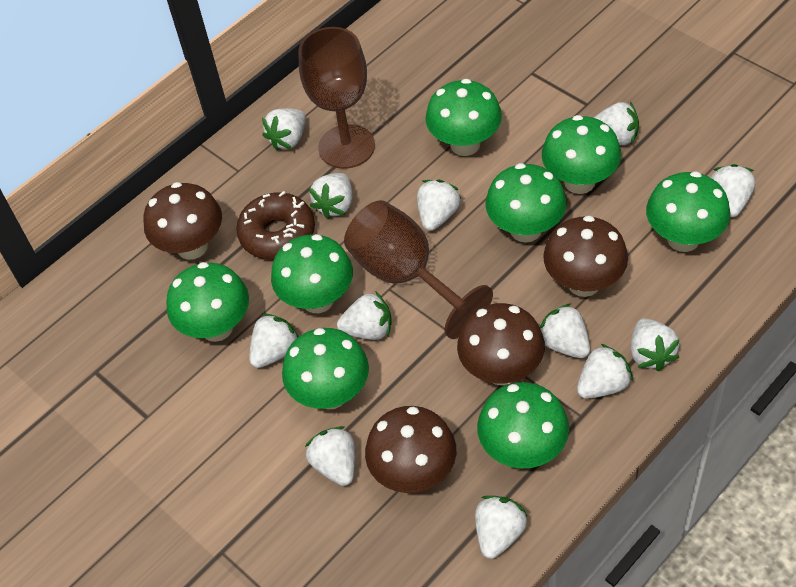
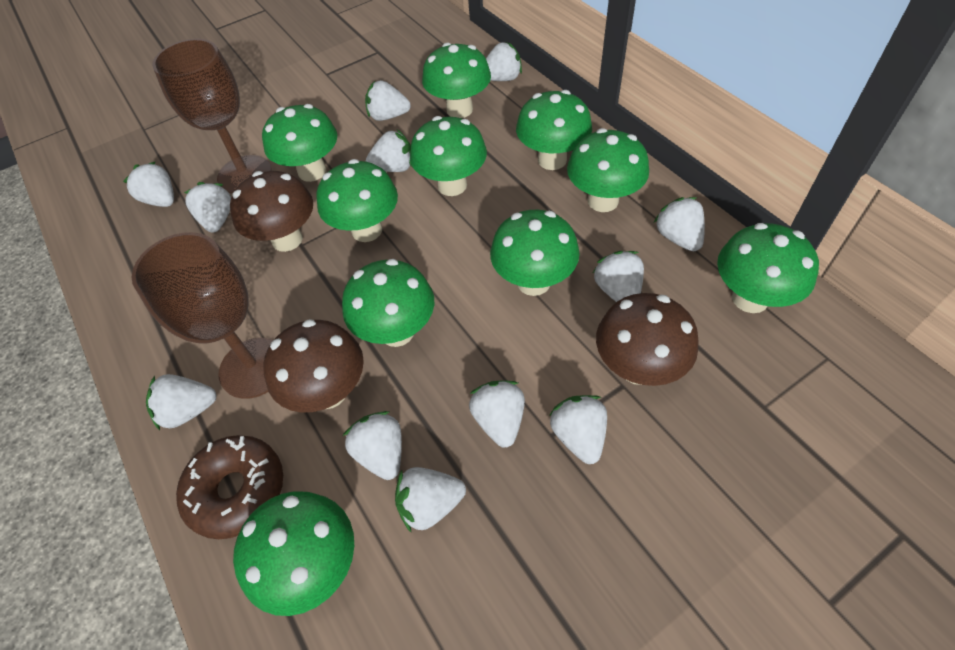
brown mushroom: 4 -> 3
green mushroom: 8 -> 10

